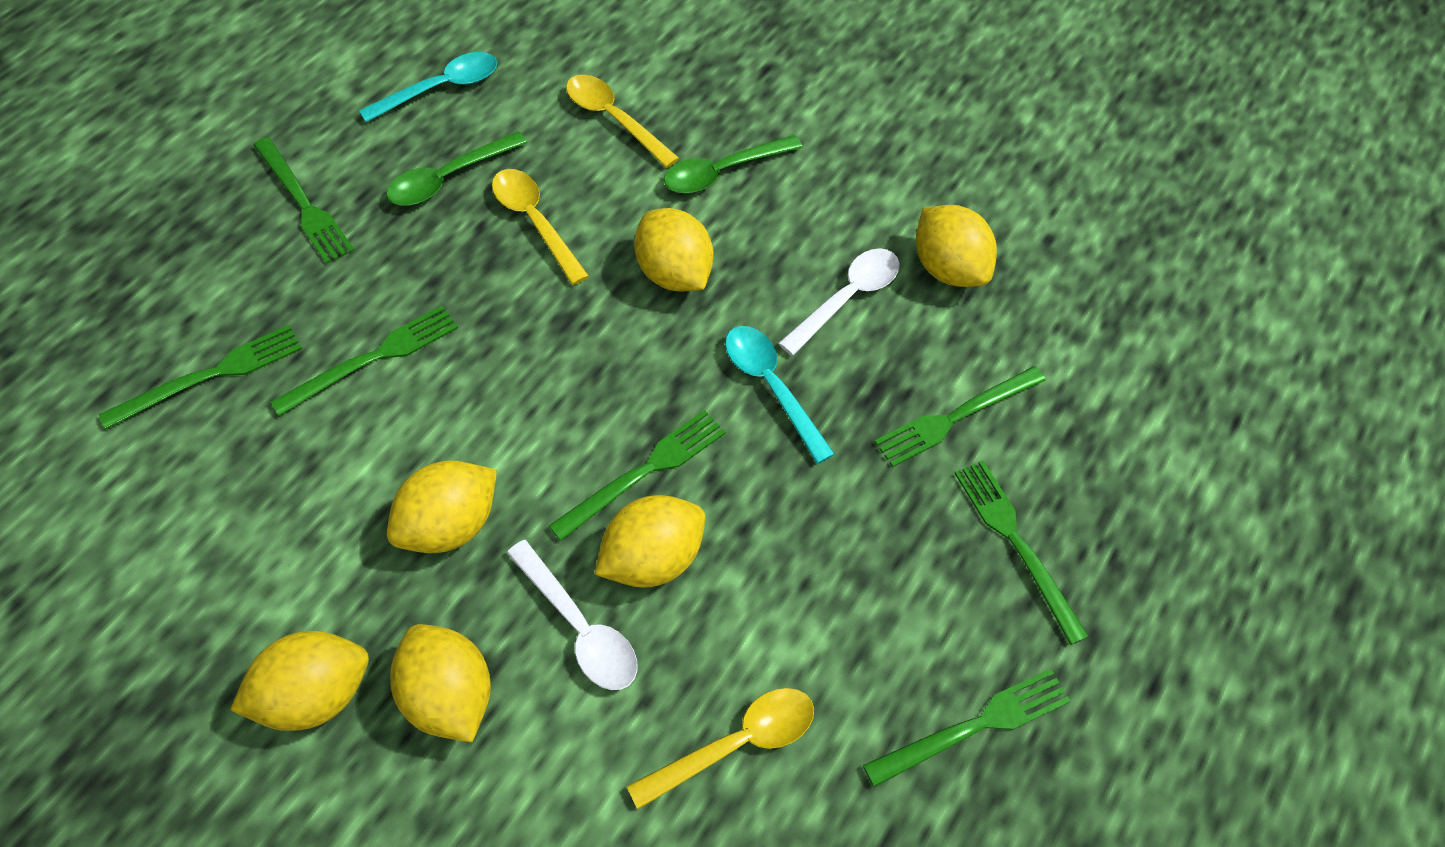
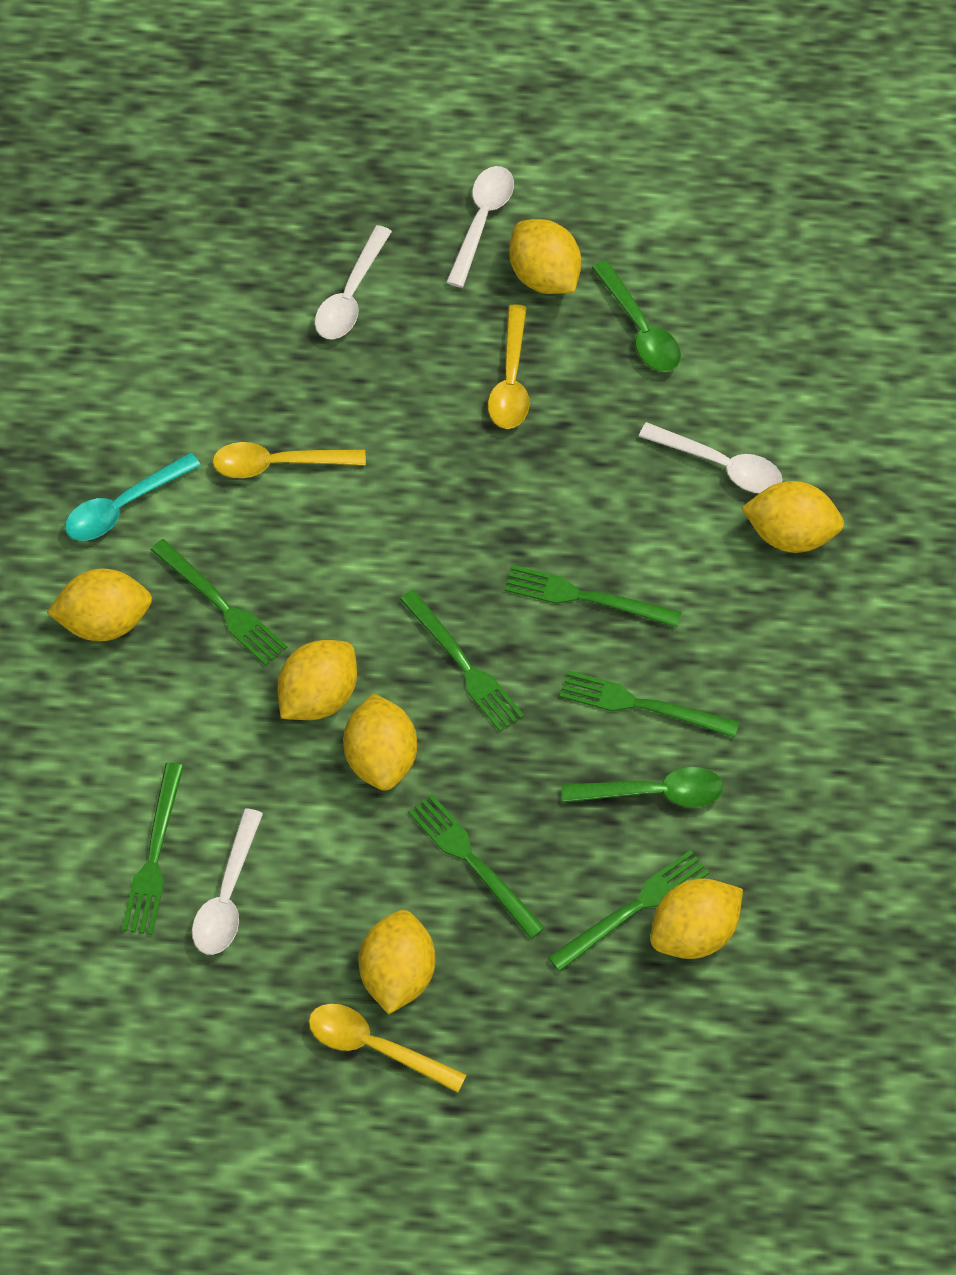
turquoise spoon: 2 -> 1
white spoon: 2 -> 4
yellow lemon: 6 -> 7

